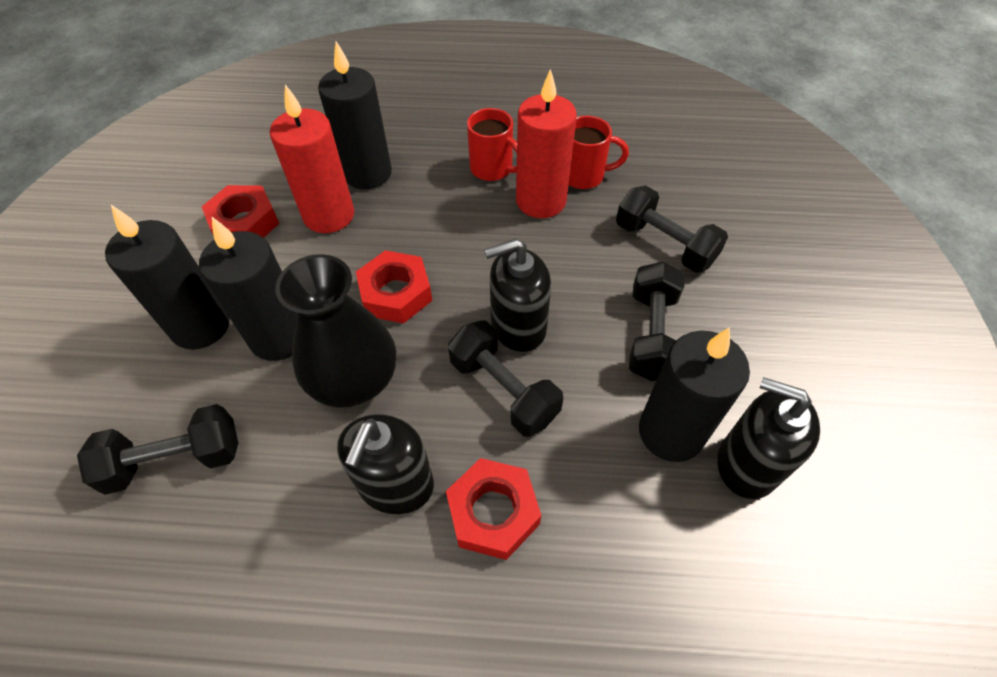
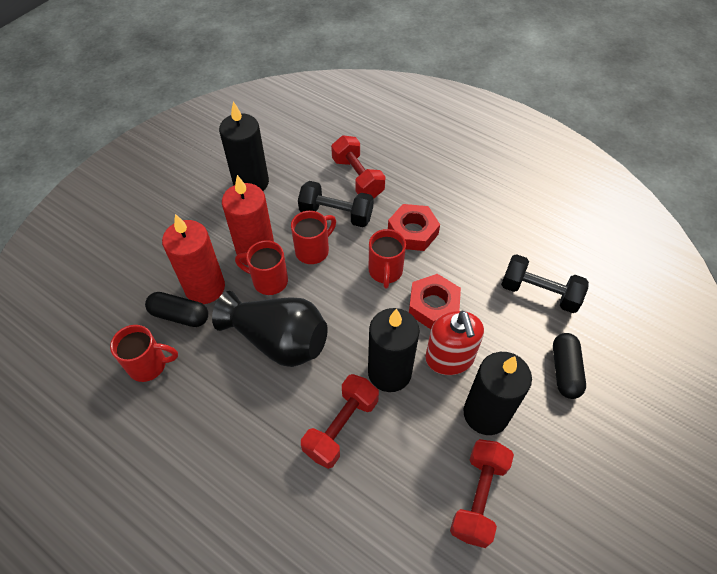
black candle: 4 -> 3
black capsule: 0 -> 2
black dumbbell: 4 -> 2
black soap dispenser: 3 -> 0
red dumbbell: 0 -> 3
red mug: 2 -> 4
red nut: 3 -> 2
red soap dispenser: 0 -> 1

